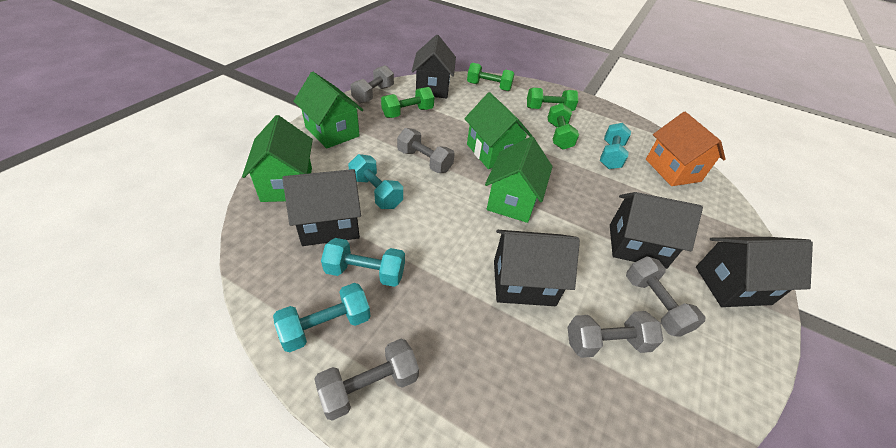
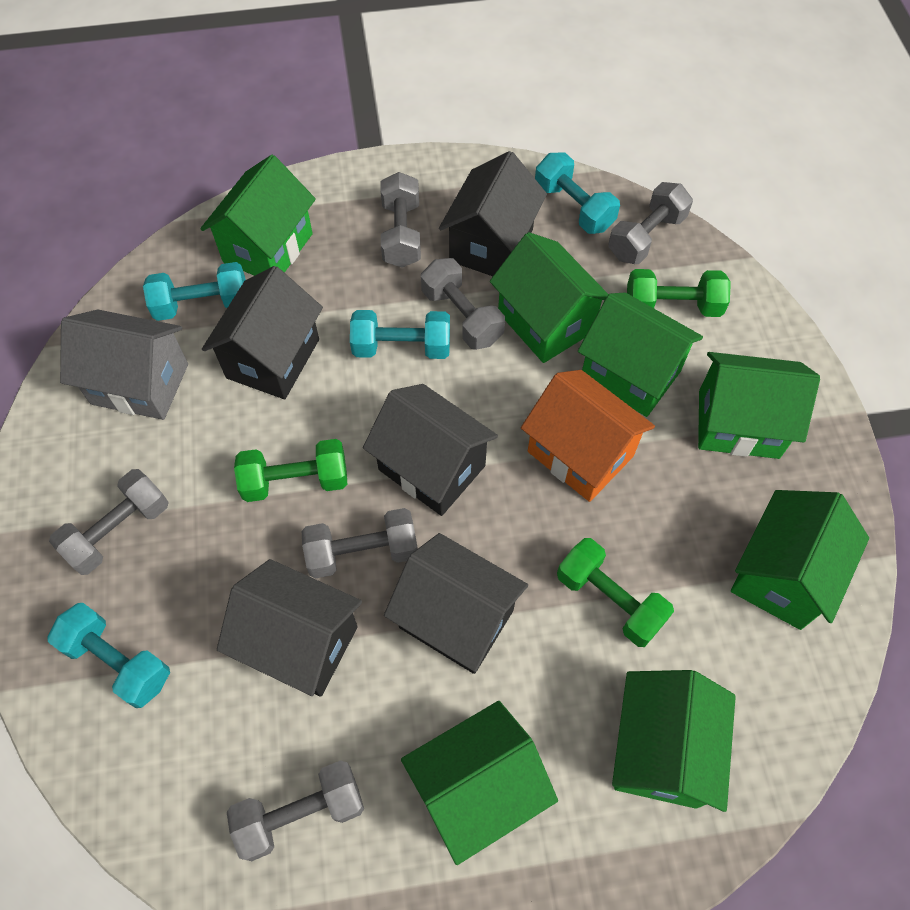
green dumbbell: 4 -> 3
green house: 4 -> 7
grey dumbbell: 5 -> 6
grey house: 0 -> 1

